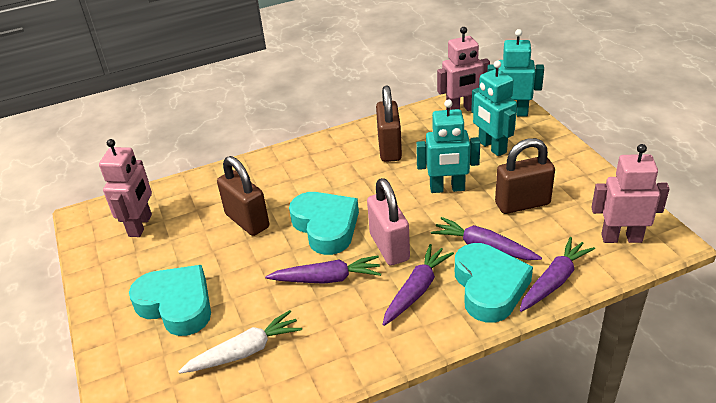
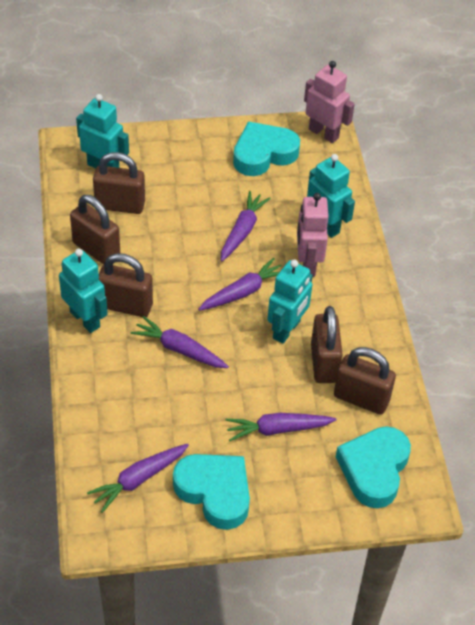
brown padlock: 3 -> 5
pink padlock: 1 -> 0
pink robot: 3 -> 2
purple carrot: 4 -> 5
turquoise robot: 3 -> 4
white carrot: 1 -> 0

